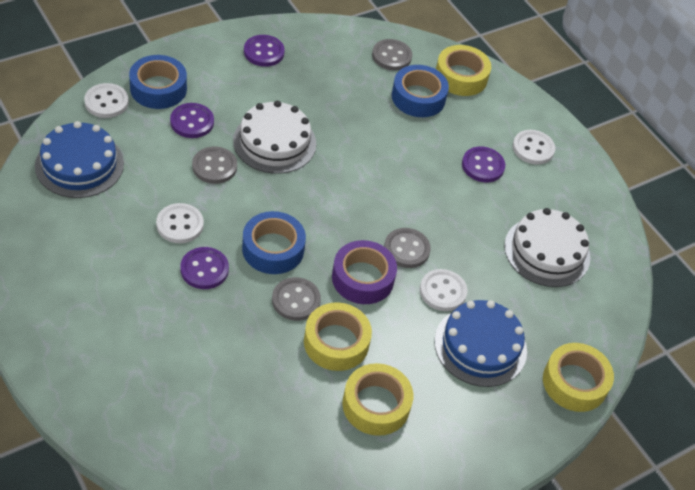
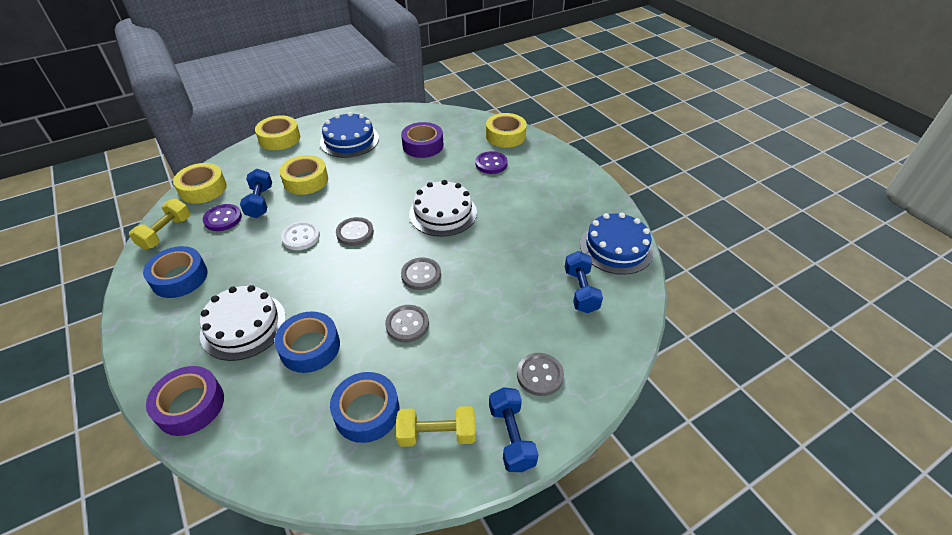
blue dumbbell: 0 -> 3
purple button: 4 -> 2
purple tape: 1 -> 2
white button: 4 -> 1
yellow dumbbell: 0 -> 2

